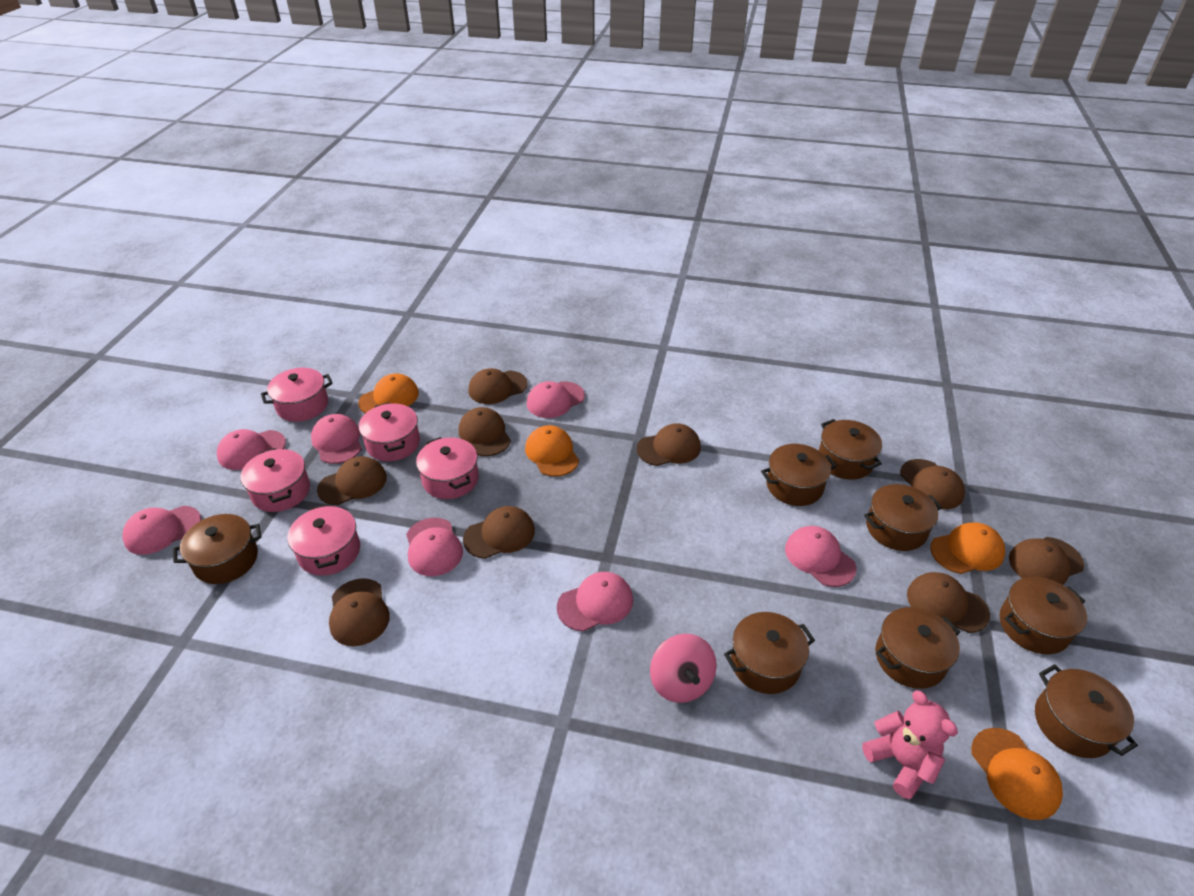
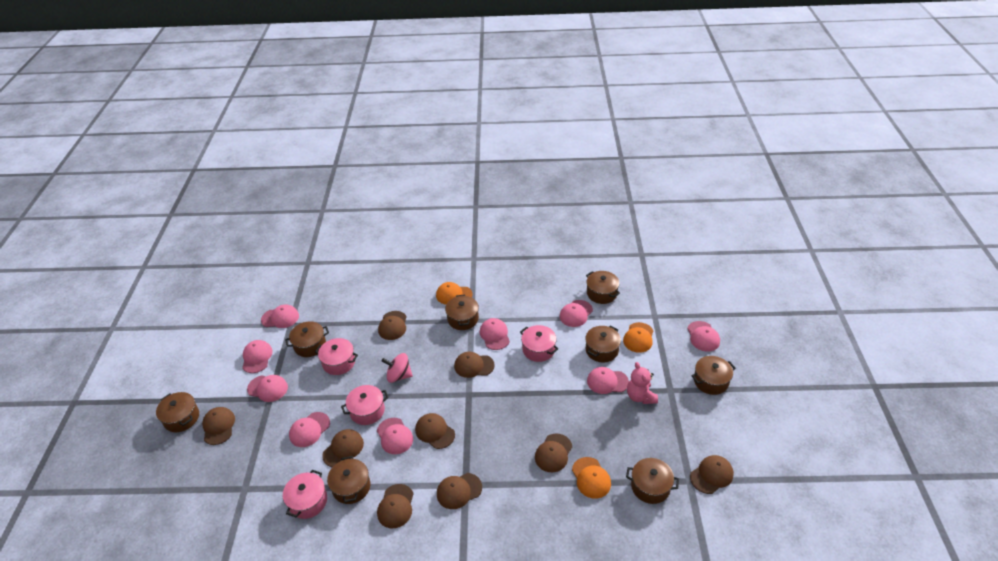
orange cap: 4 -> 3
pink cap: 7 -> 9
pink pot: 5 -> 4

